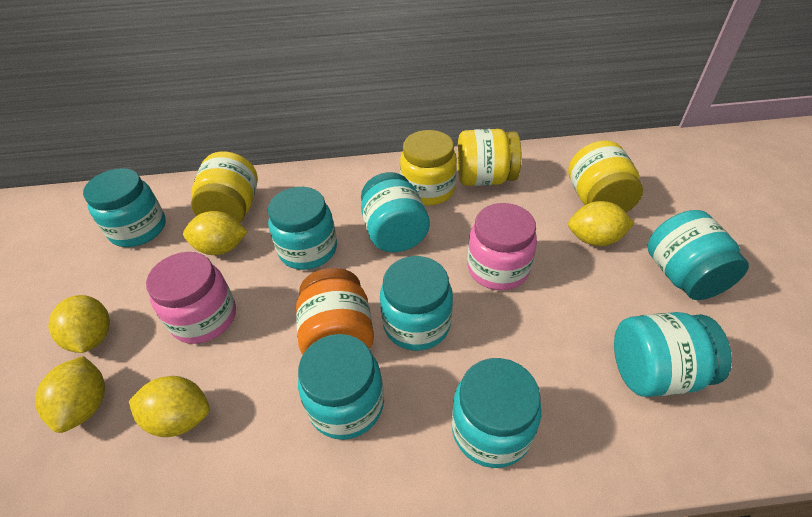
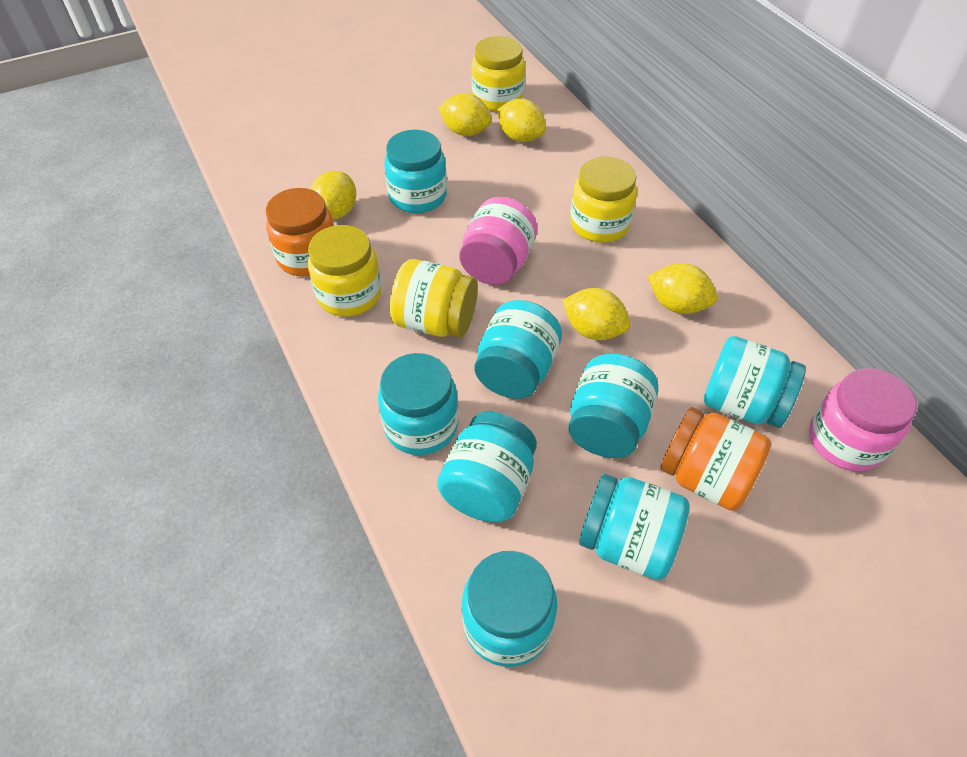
orange jar: 1 -> 2

